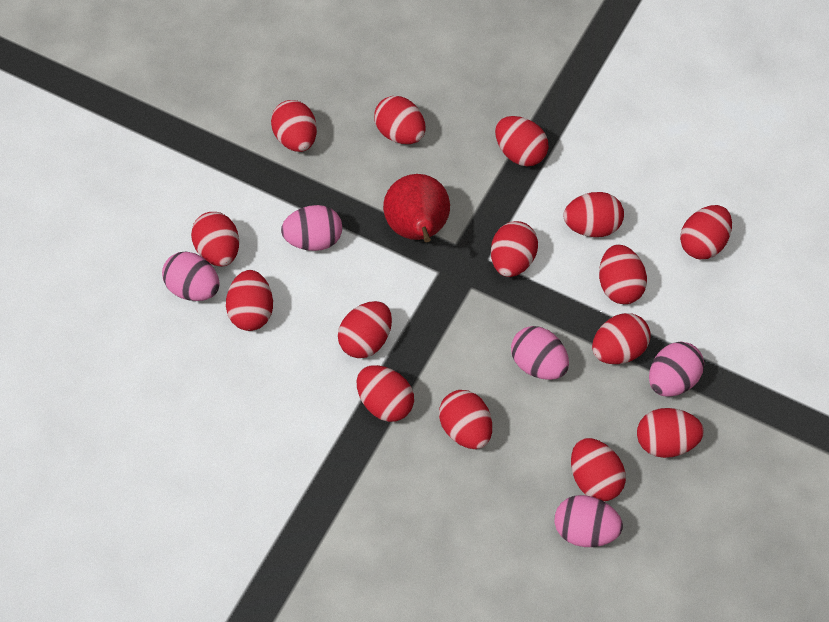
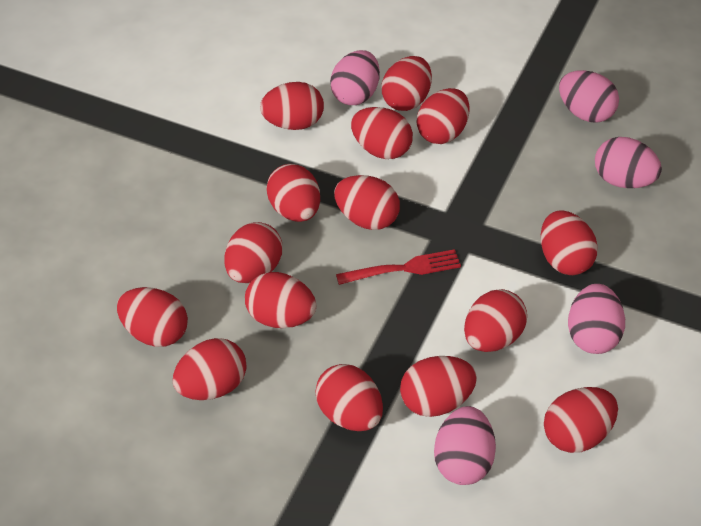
red fork: 0 -> 1
red pear: 1 -> 0

